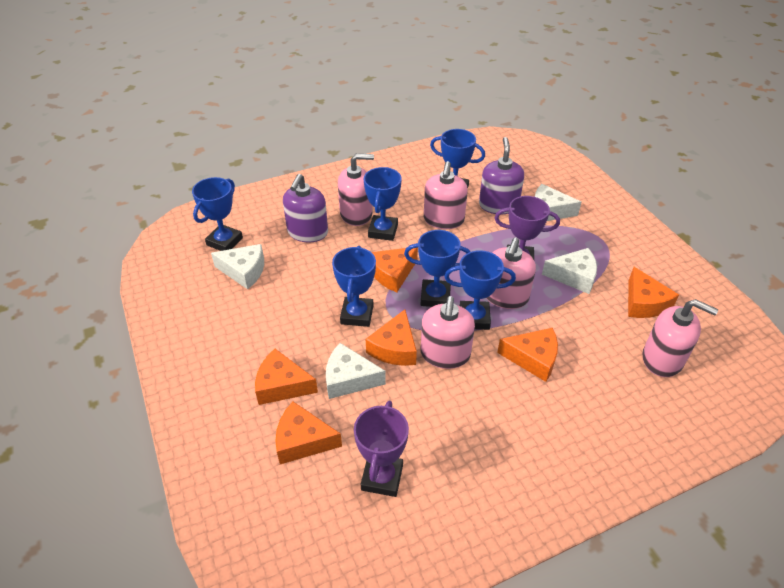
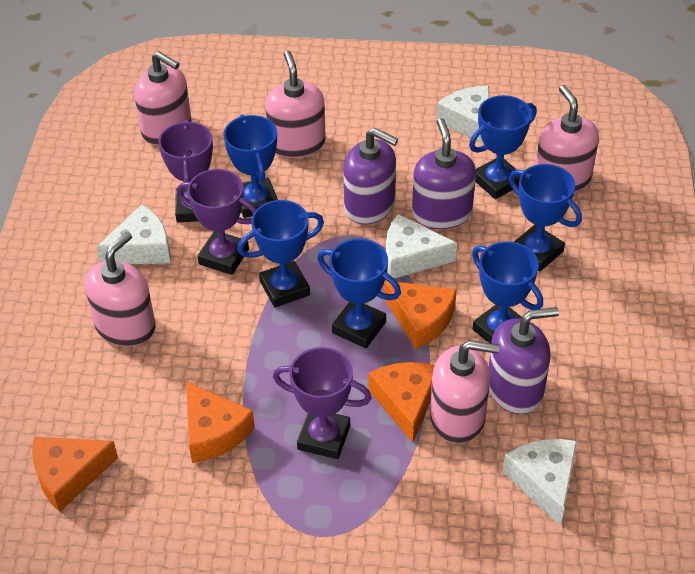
orange cheese: 6 -> 4
purple soap dispenser: 2 -> 3
purple trophy: 2 -> 3

